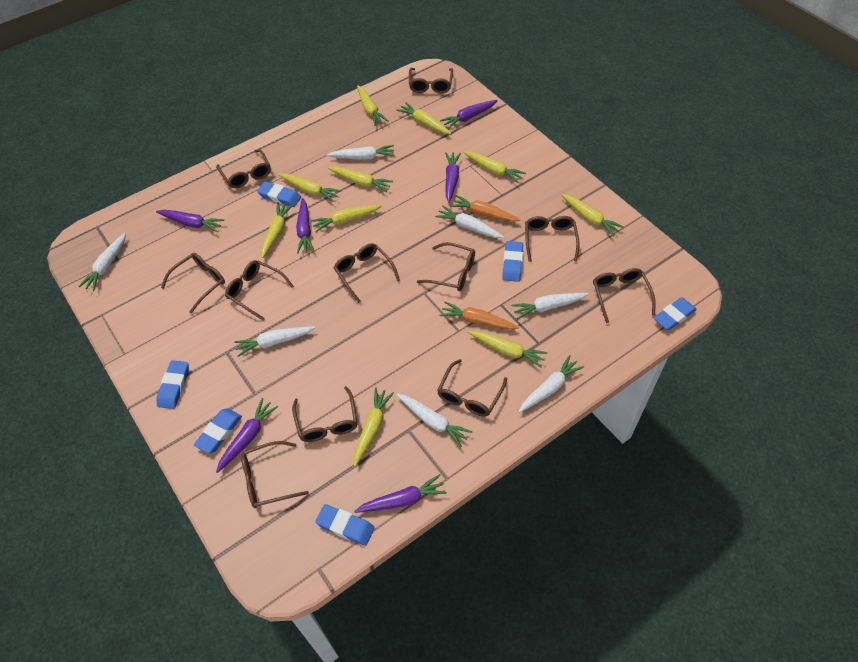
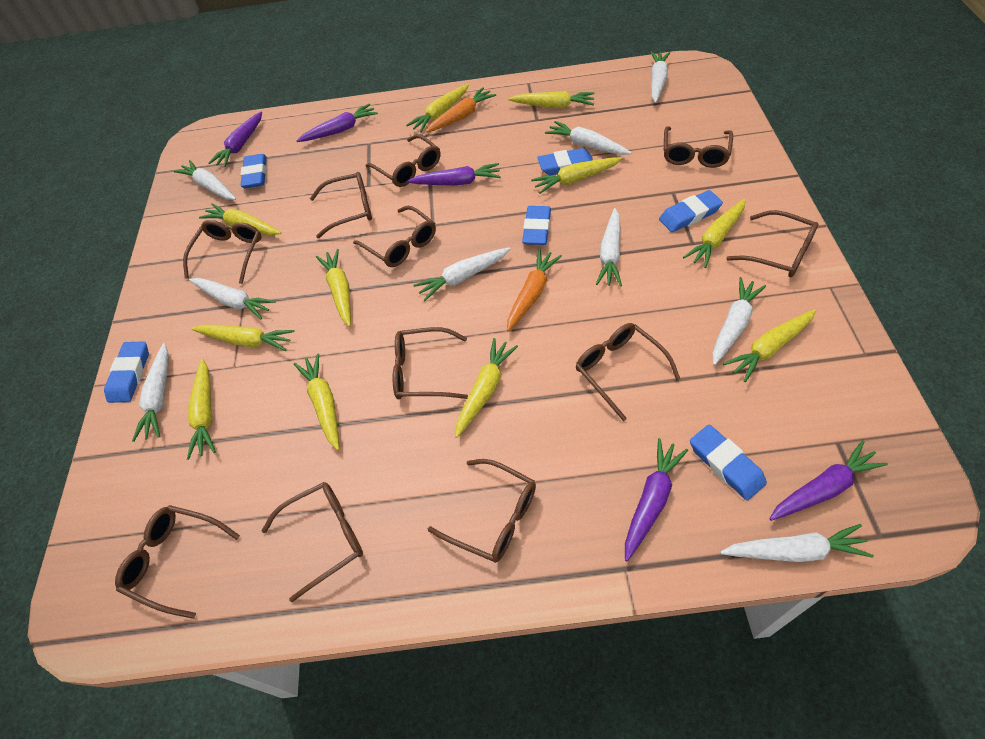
purple carrot: 6 -> 5
white carrot: 7 -> 9
yellow carrot: 10 -> 11

